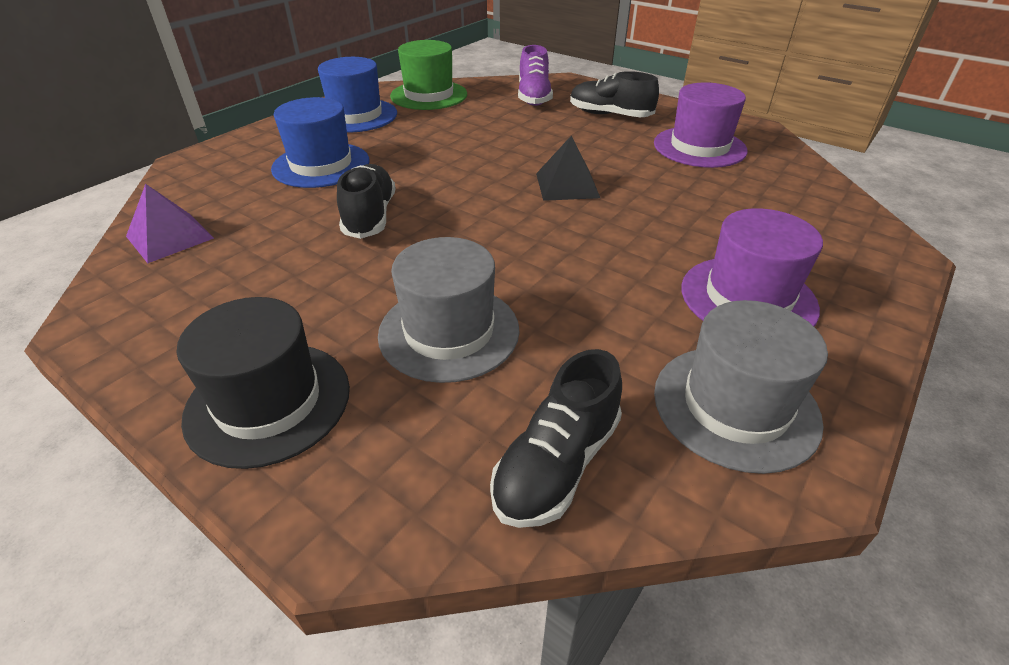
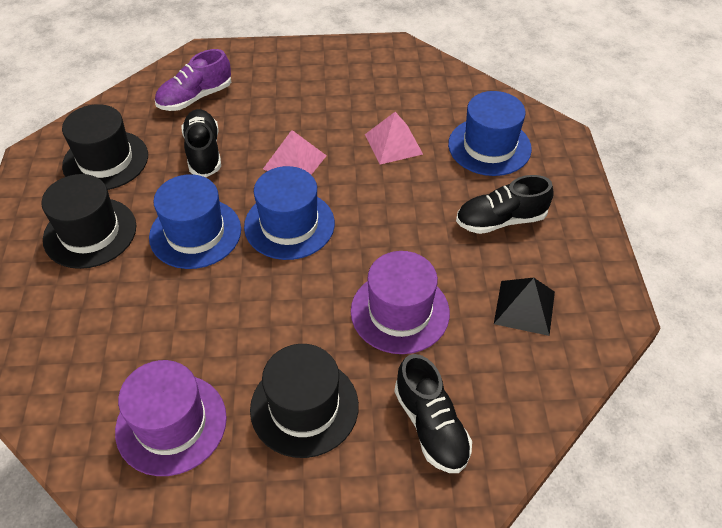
black hat: 1 -> 3
blue hat: 2 -> 3
green hat: 1 -> 0
grey hat: 2 -> 0
pink pyramid: 0 -> 2
purple pyramid: 1 -> 0

